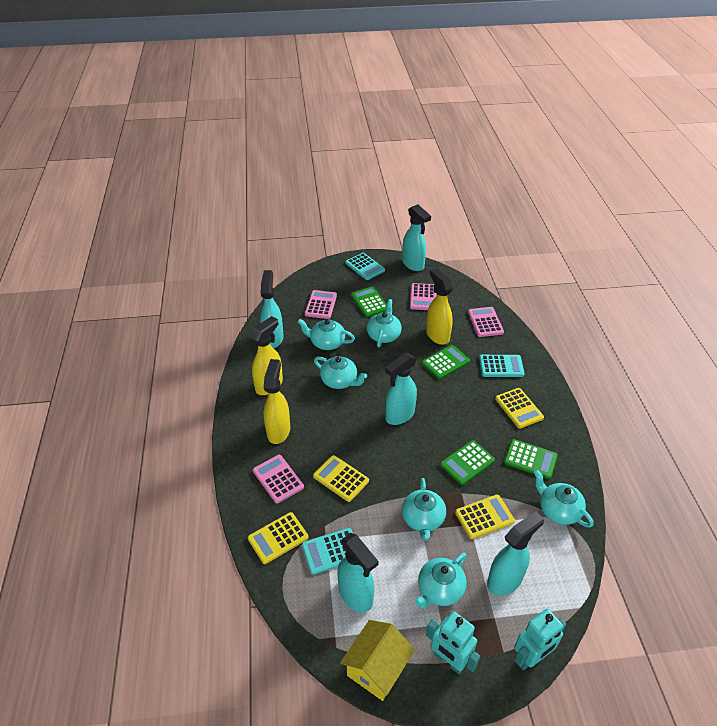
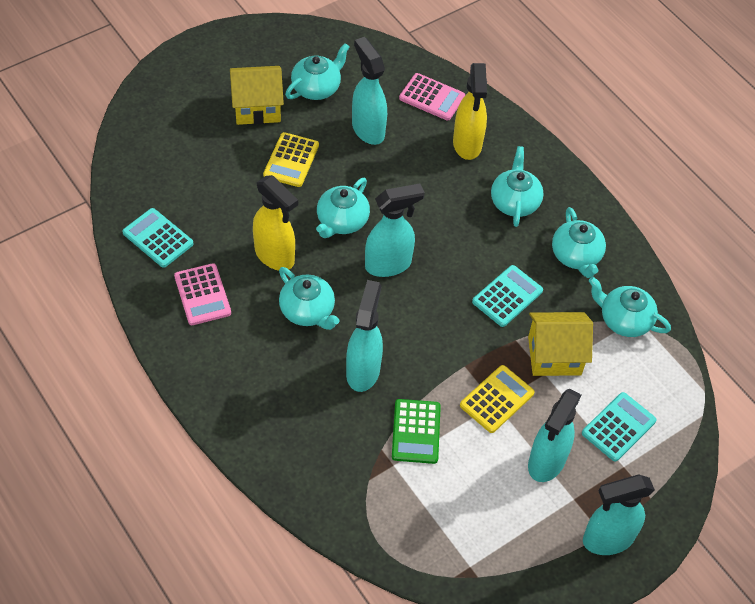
green calculator: 4 -> 1
pink calculator: 4 -> 2
turquoise robot: 2 -> 0
yellow calculator: 4 -> 2
yellow house: 1 -> 2
yellow spray bottle: 3 -> 2

